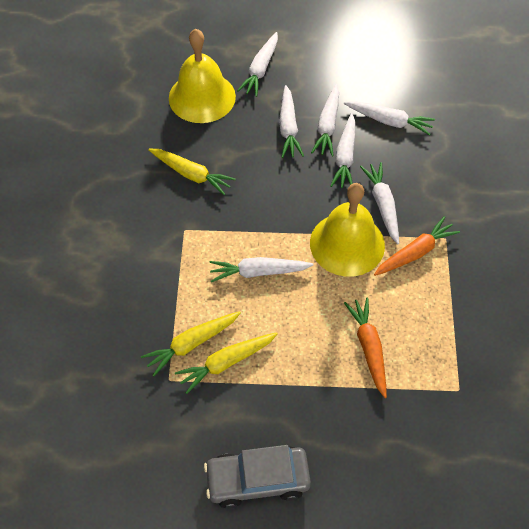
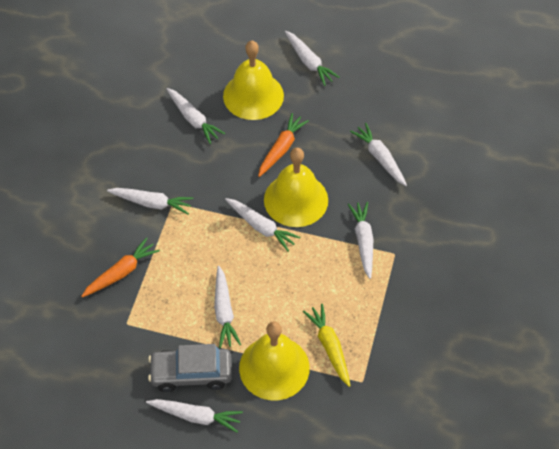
white carrot: 7 -> 8
yellow bell: 2 -> 3
yellow carrot: 3 -> 1

